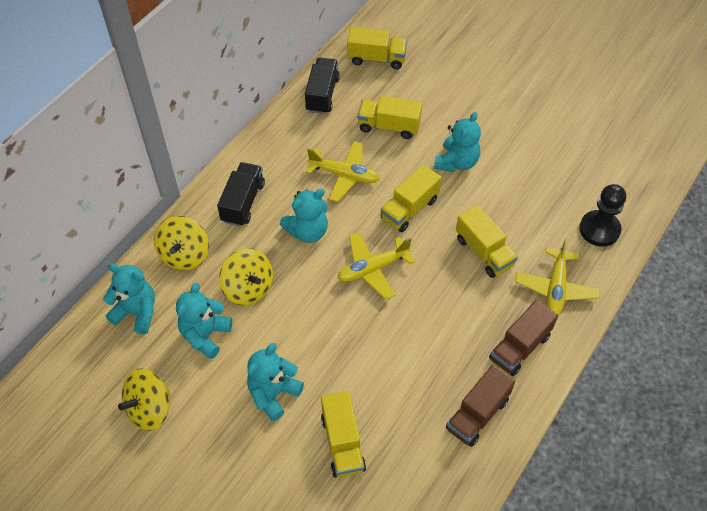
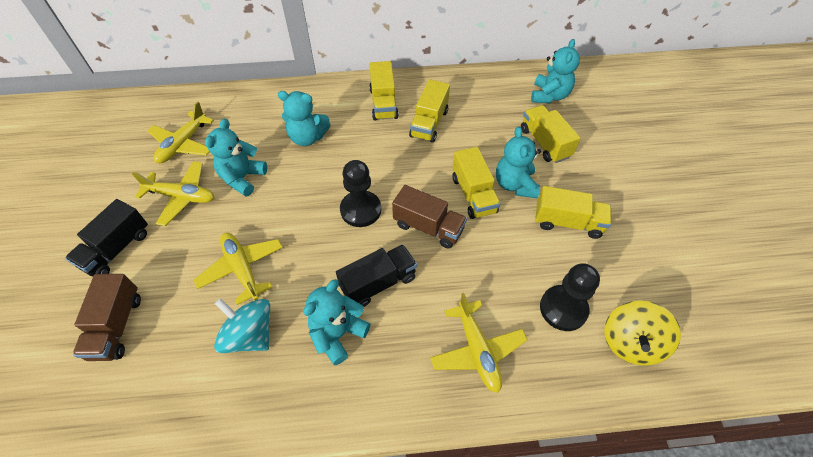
black pawn: 1 -> 2
turquoise spinning top: 0 -> 1
yellow plane: 3 -> 4
yellow spinning top: 3 -> 1

